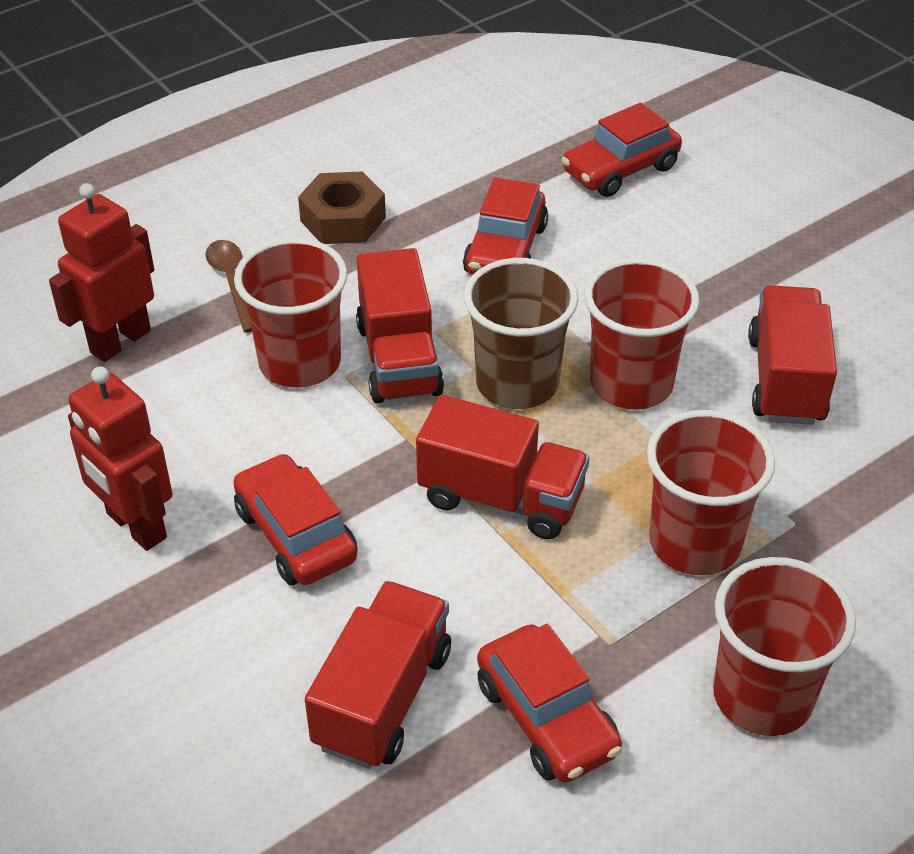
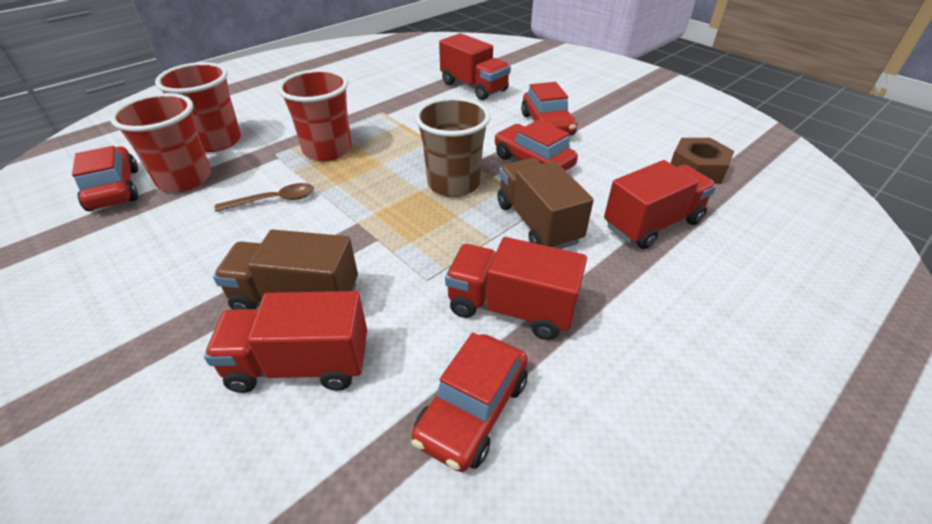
brown truck: 0 -> 2
red cup: 4 -> 3
red robot: 2 -> 0

